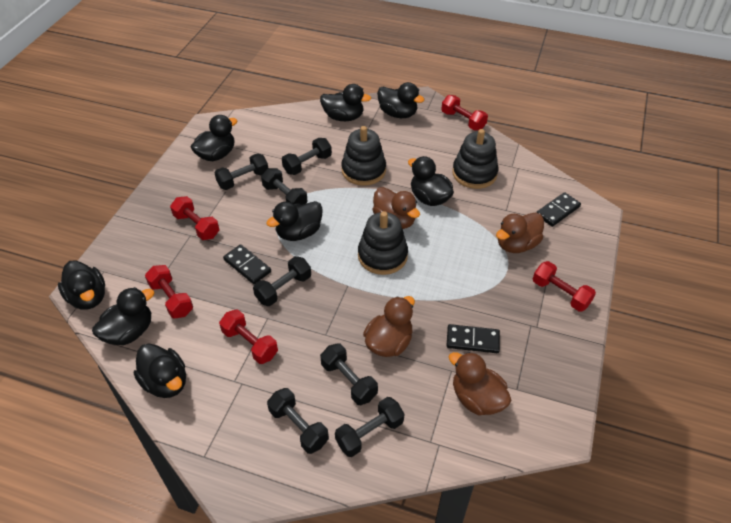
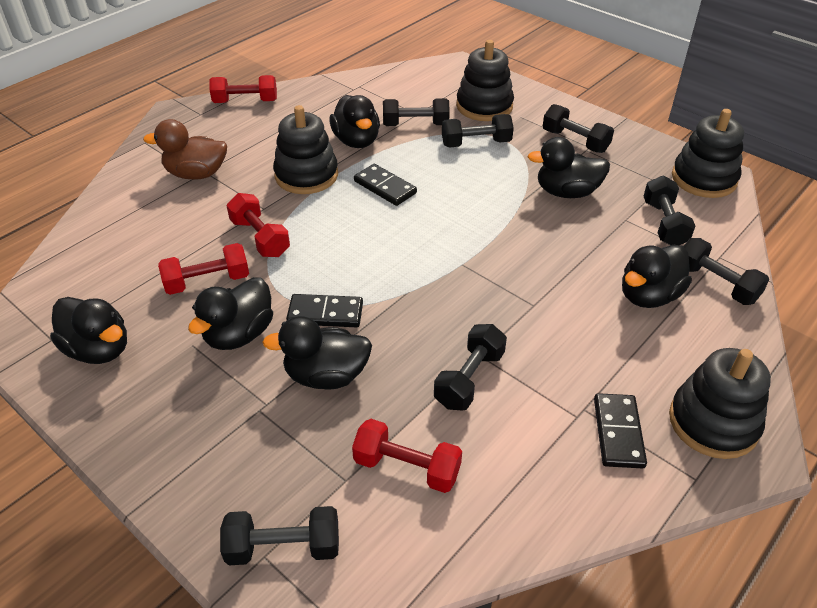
black duck: 8 -> 6
black stacking toy: 3 -> 4
brown duck: 4 -> 1
red dumbbell: 5 -> 4

